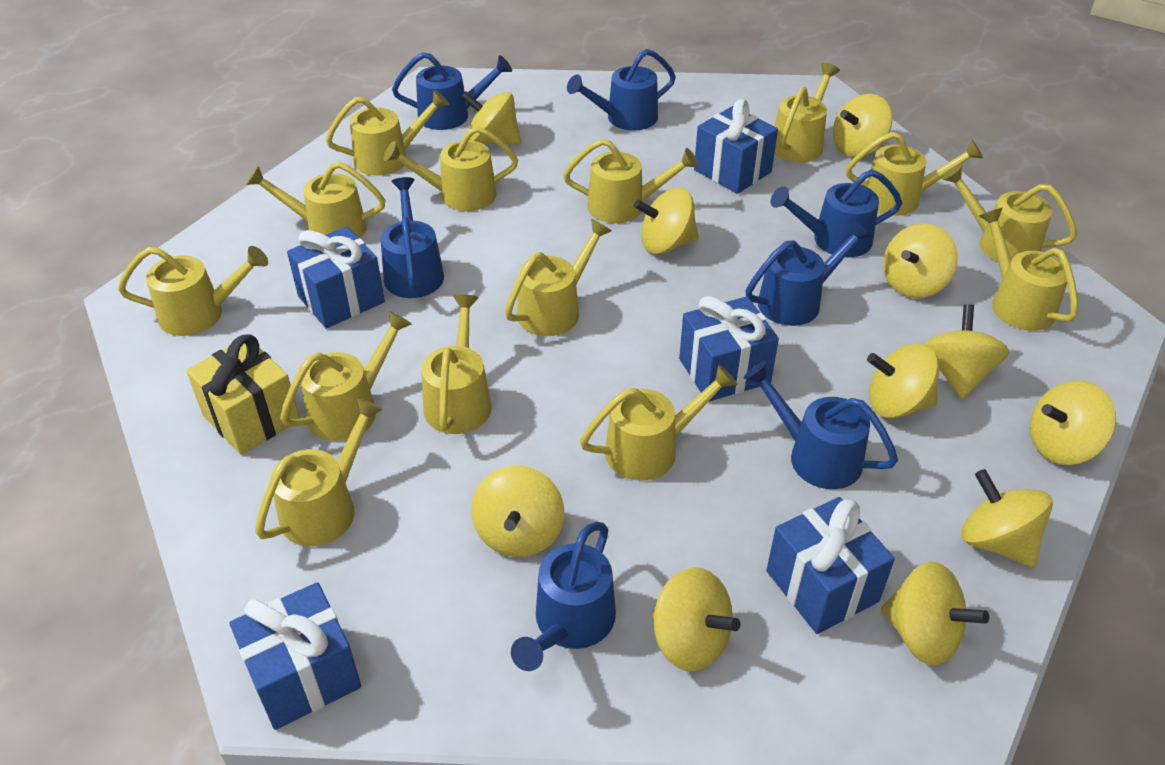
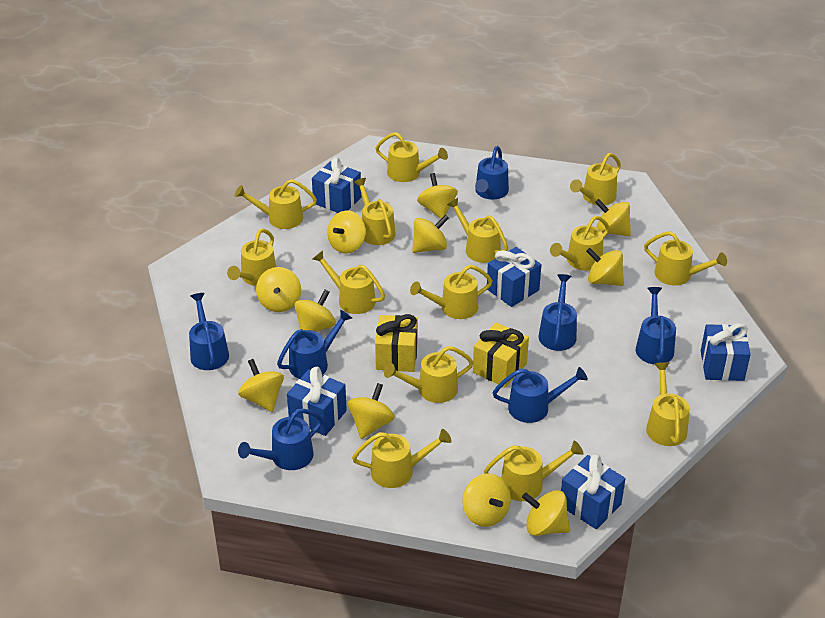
yellow gift: 1 -> 2

